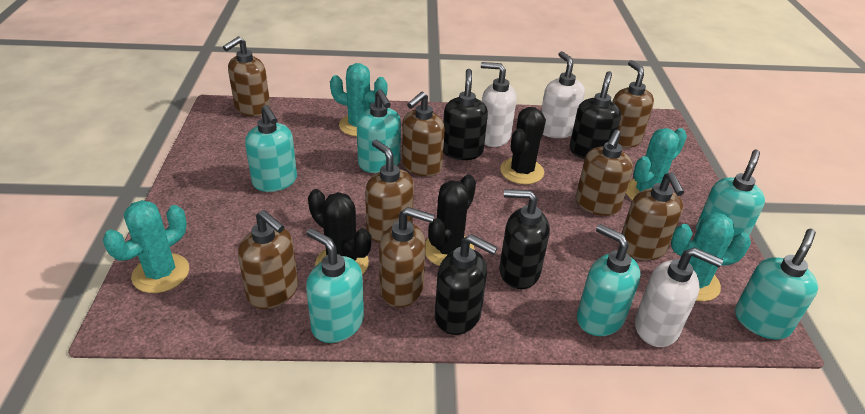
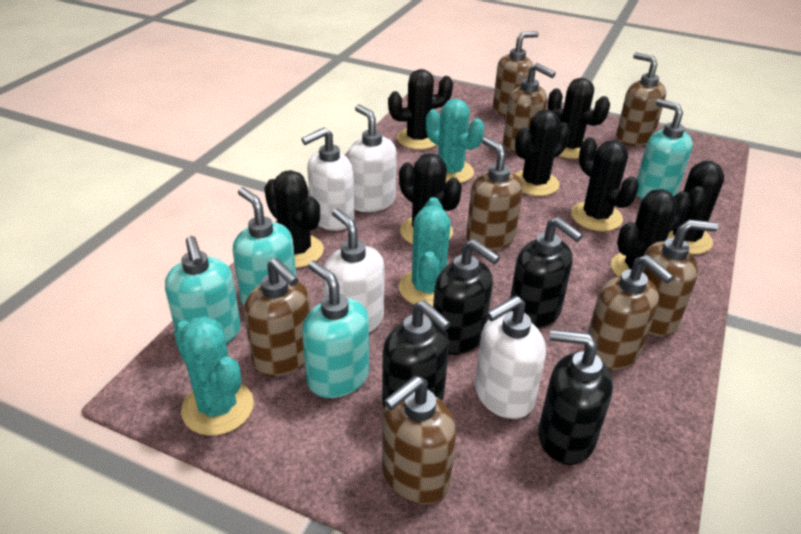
black cactus: 3 -> 8
turquoise cactus: 4 -> 3
turquoise soap dispenser: 6 -> 4
white soap dispenser: 3 -> 4

